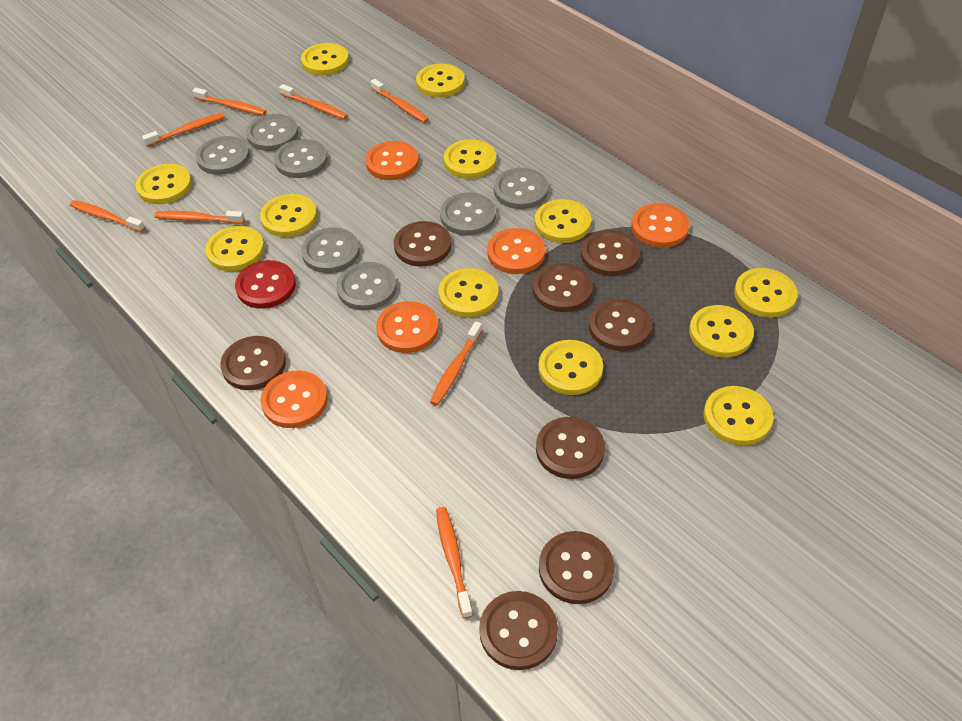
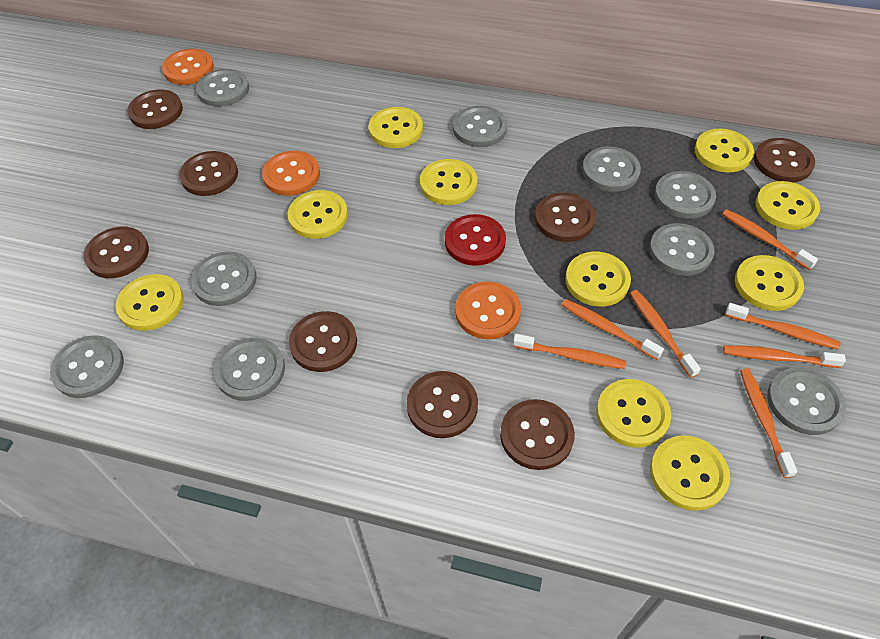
grey button: 7 -> 9
orange button: 5 -> 3
orange toothbrush: 8 -> 7
yellow button: 12 -> 10

